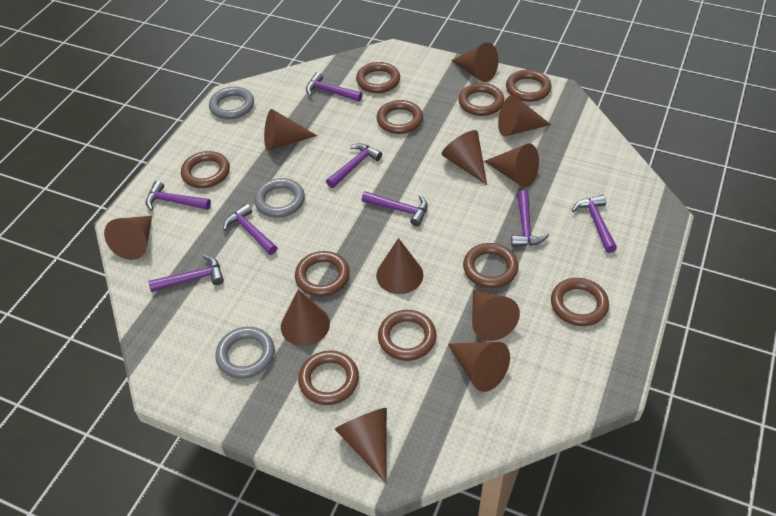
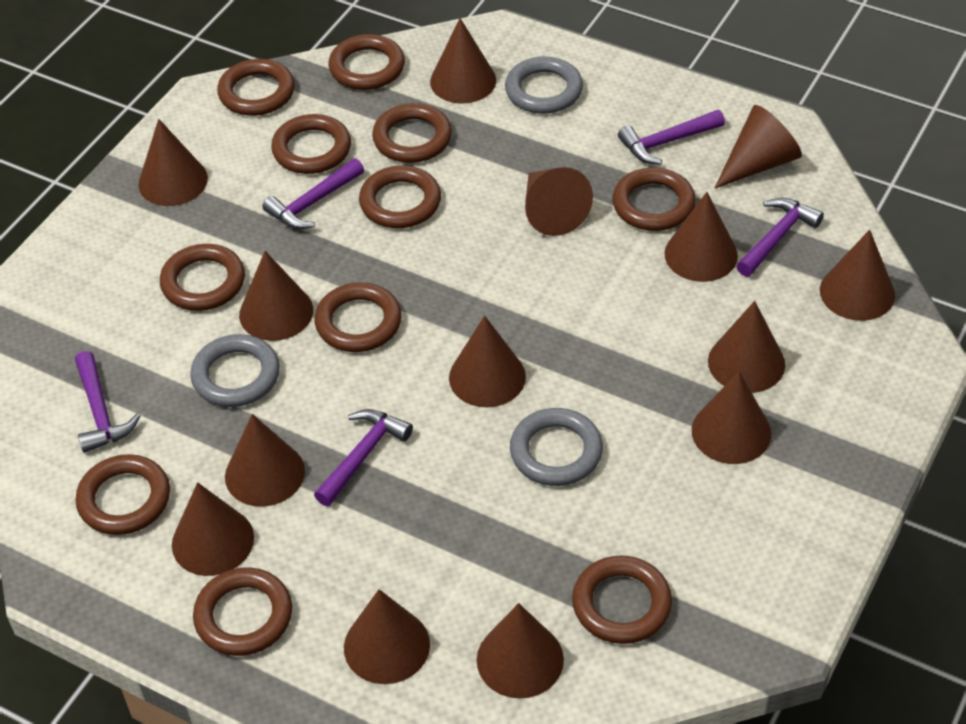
brown cone: 11 -> 14
brown ring: 10 -> 11
purple hammer: 8 -> 5

